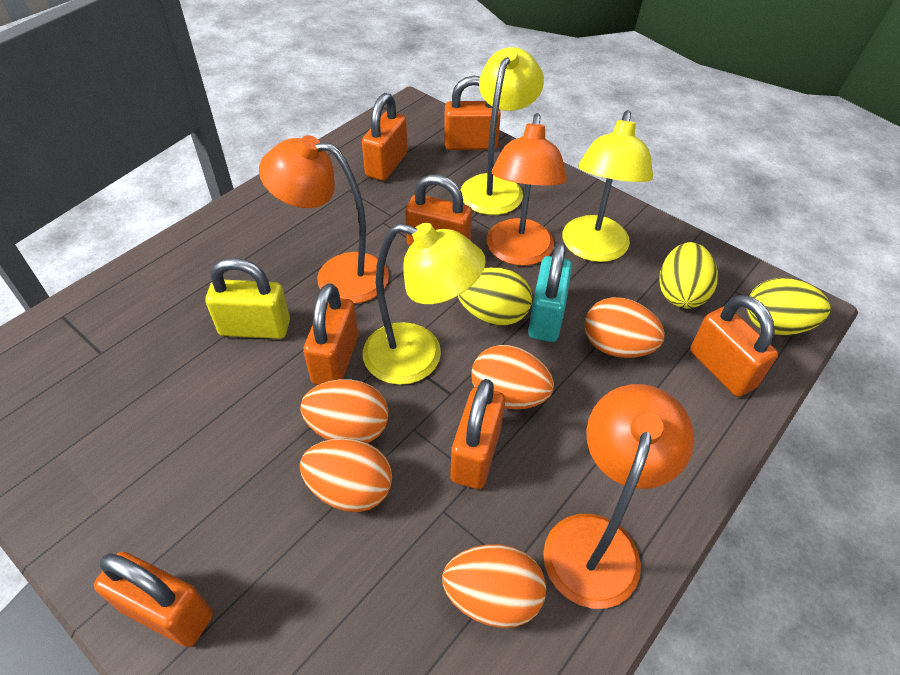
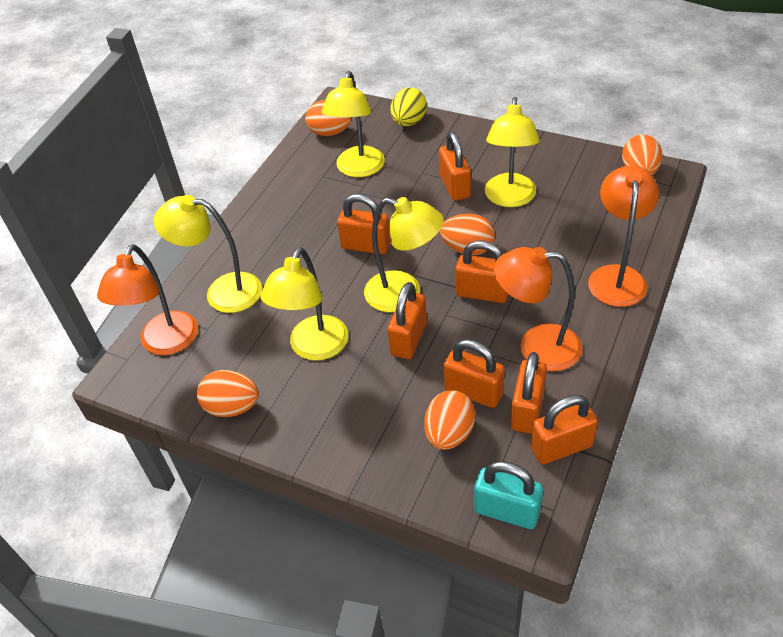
yellow egg: 3 -> 1
yellow lamp: 3 -> 5
yellow padlock: 1 -> 0

